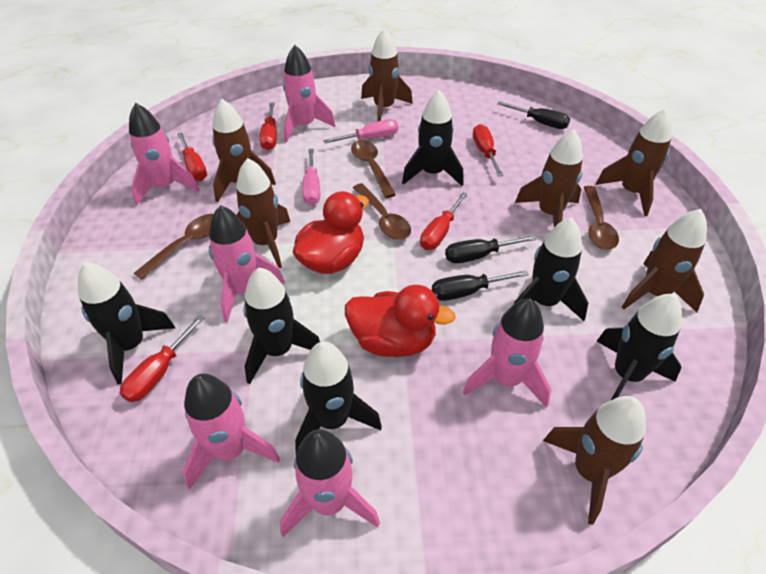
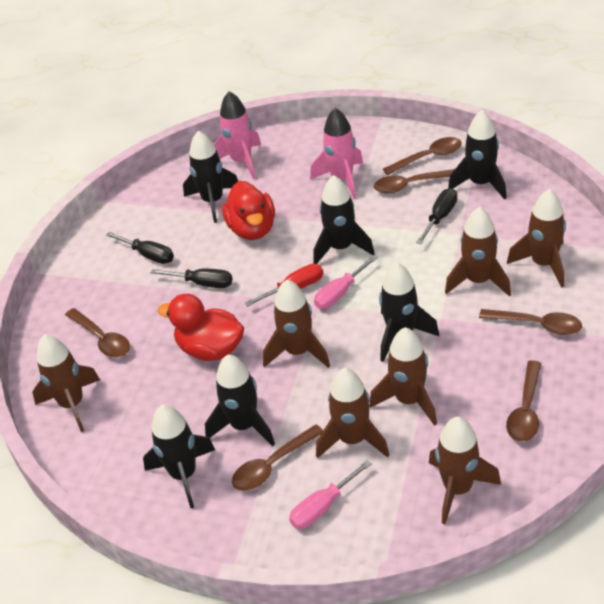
brown spoon: 4 -> 6
pink rocket: 6 -> 2
red screwdriver: 5 -> 1

